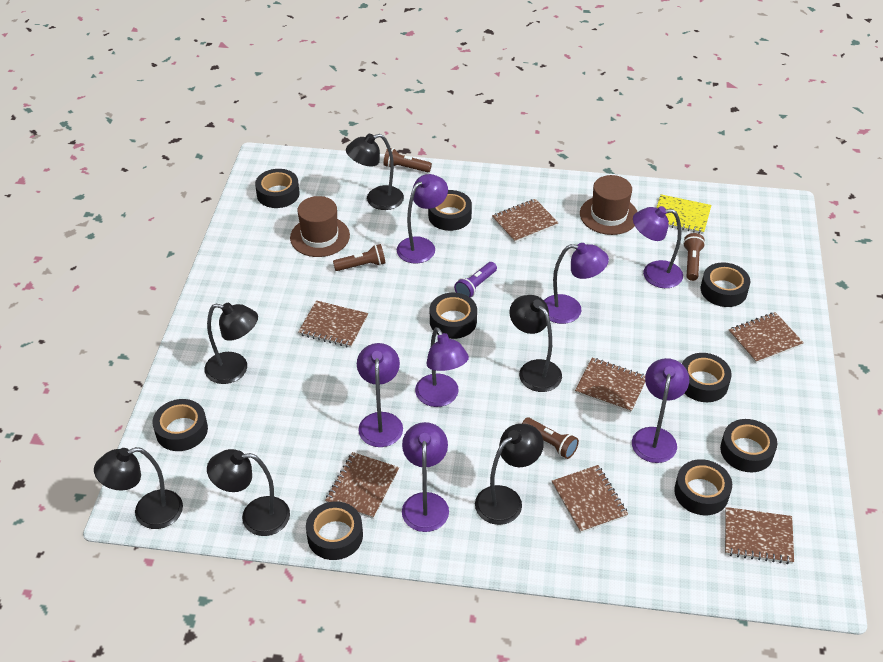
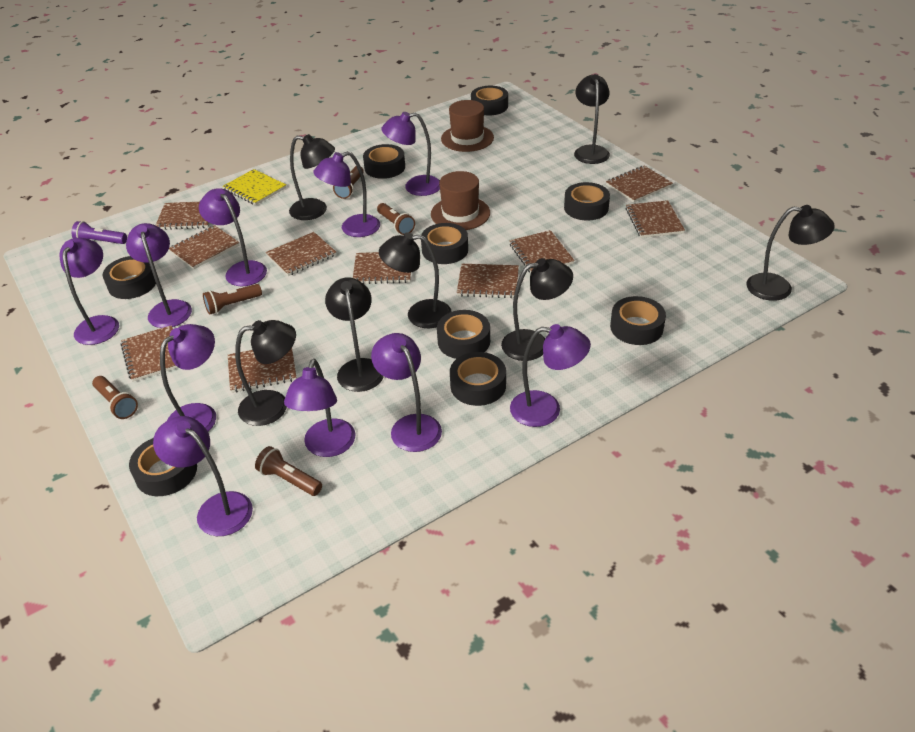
black lamp: 6 -> 7
brown flashlight: 4 -> 5
brown notebook: 7 -> 10
purple lamp: 7 -> 10

